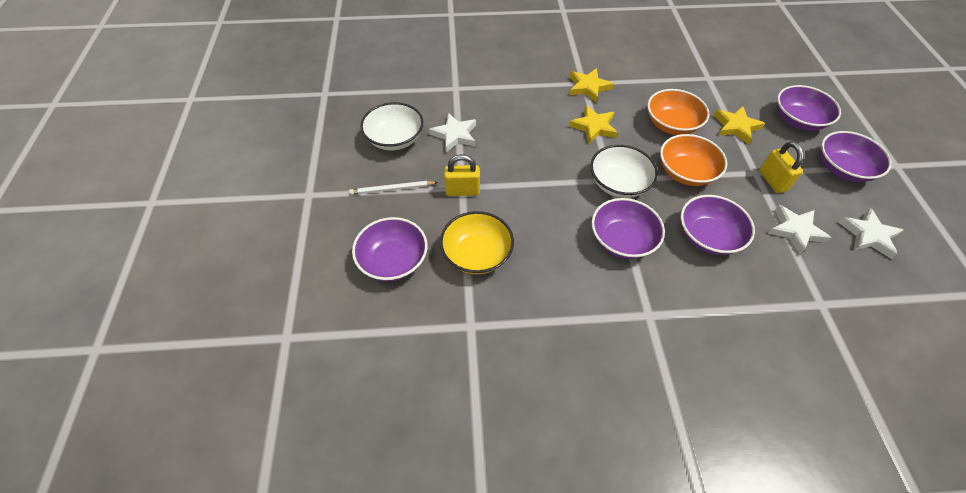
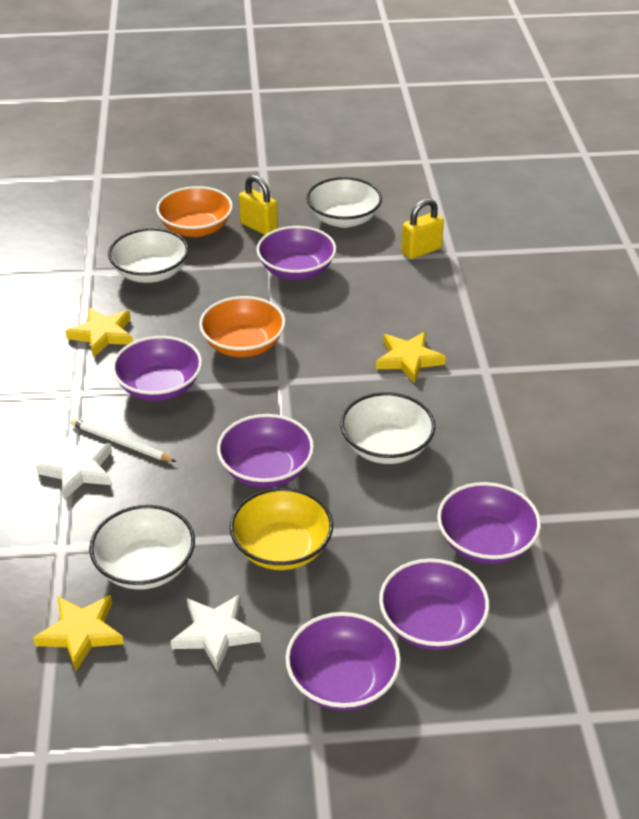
purple bowl: 5 -> 6
white bowl: 2 -> 4
white star: 3 -> 2

